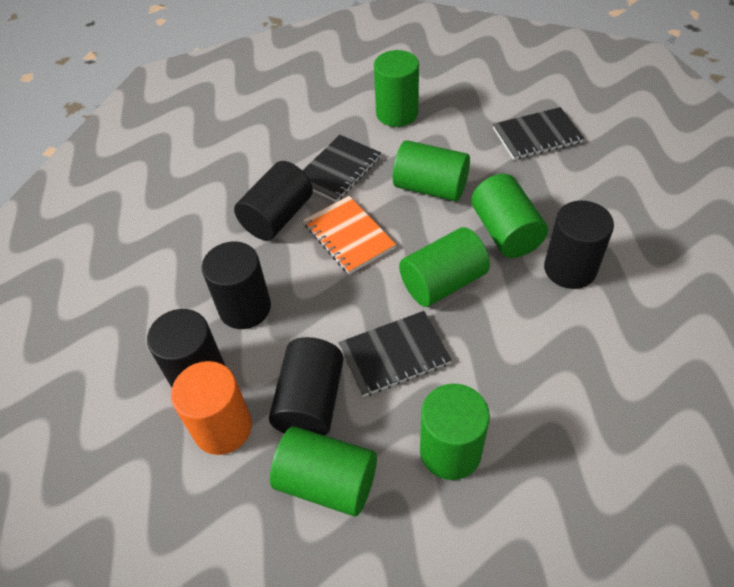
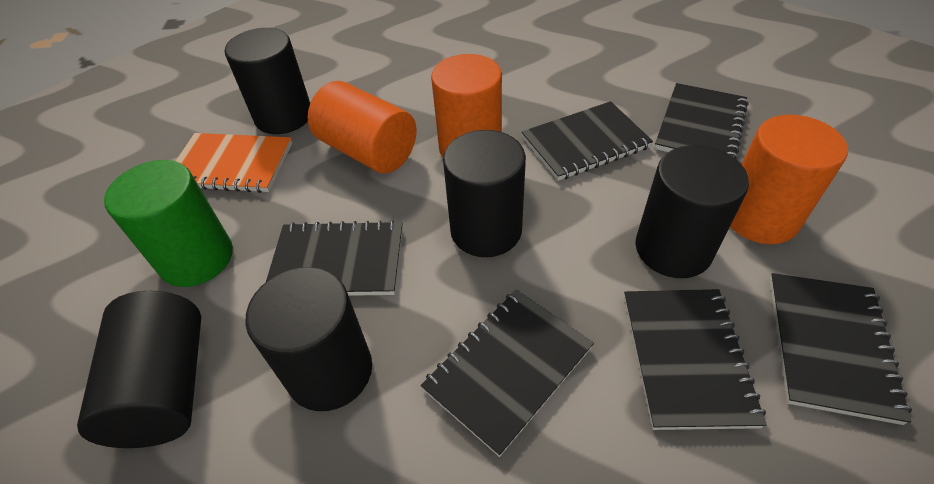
black notebook: 3 -> 6
green cylinder: 6 -> 1
orange cylinder: 1 -> 3

